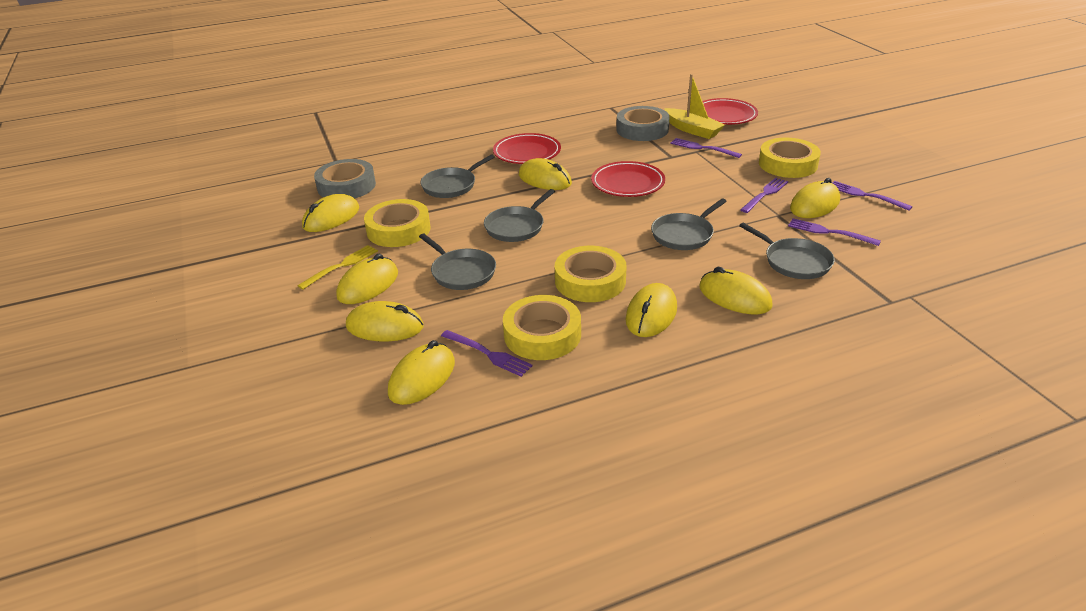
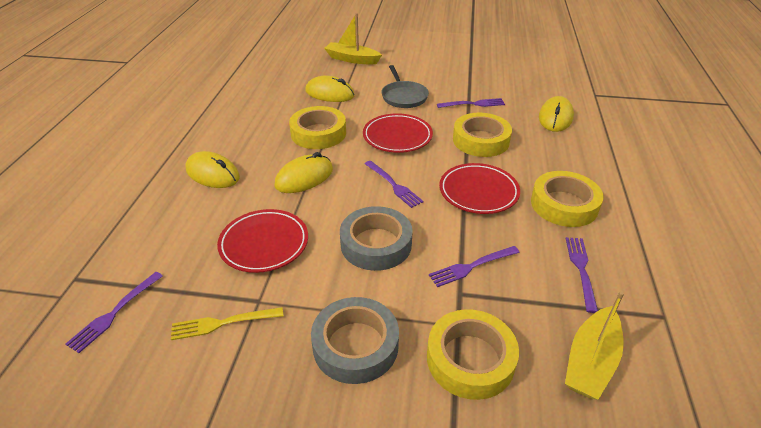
grey pan: 5 -> 1
yellow boat: 1 -> 2
yellow mouse: 8 -> 4

